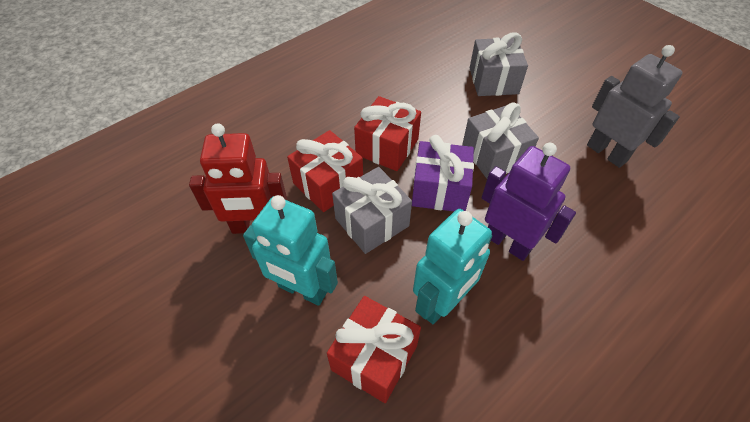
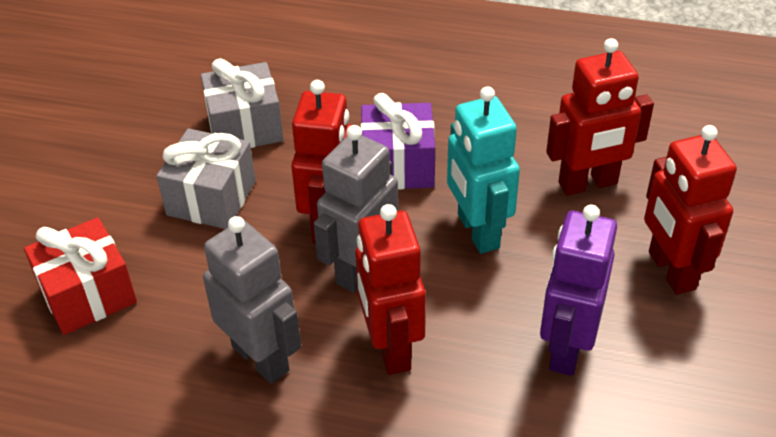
grey gift: 3 -> 2
grey robot: 1 -> 2
red gift: 3 -> 1
red robot: 1 -> 4
turquoise robot: 2 -> 1

